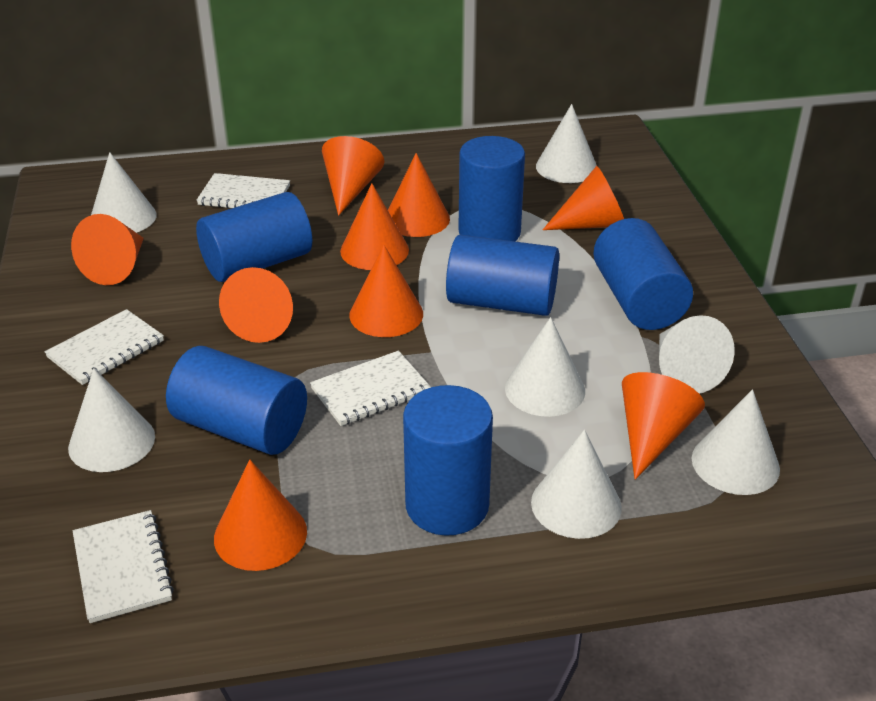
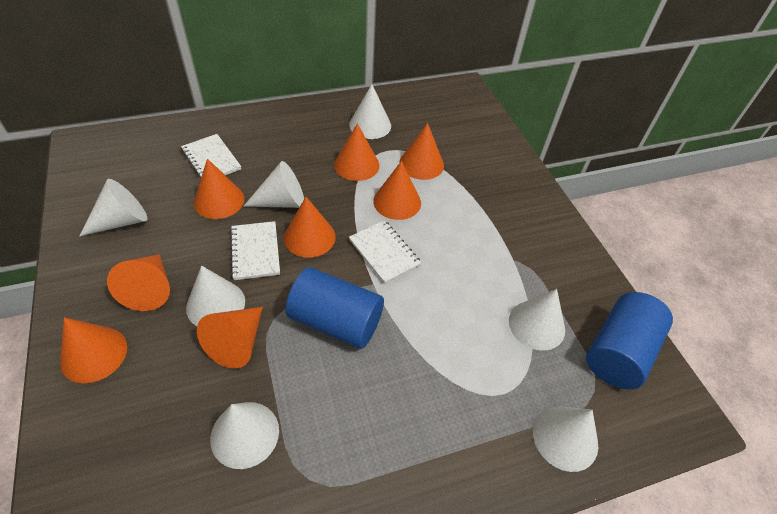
blue cylinder: 6 -> 2
orange cone: 9 -> 8
white notebook: 4 -> 3

